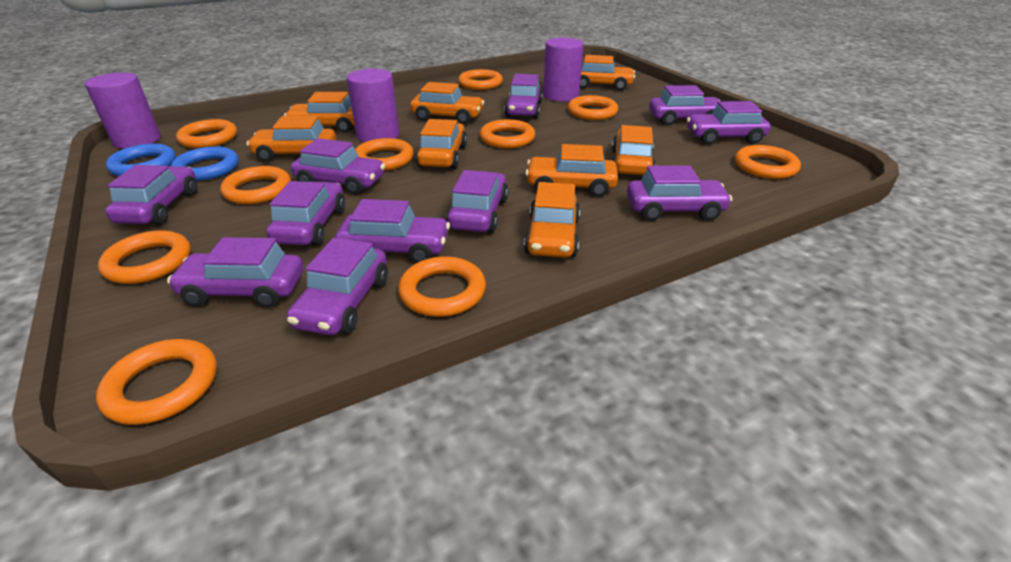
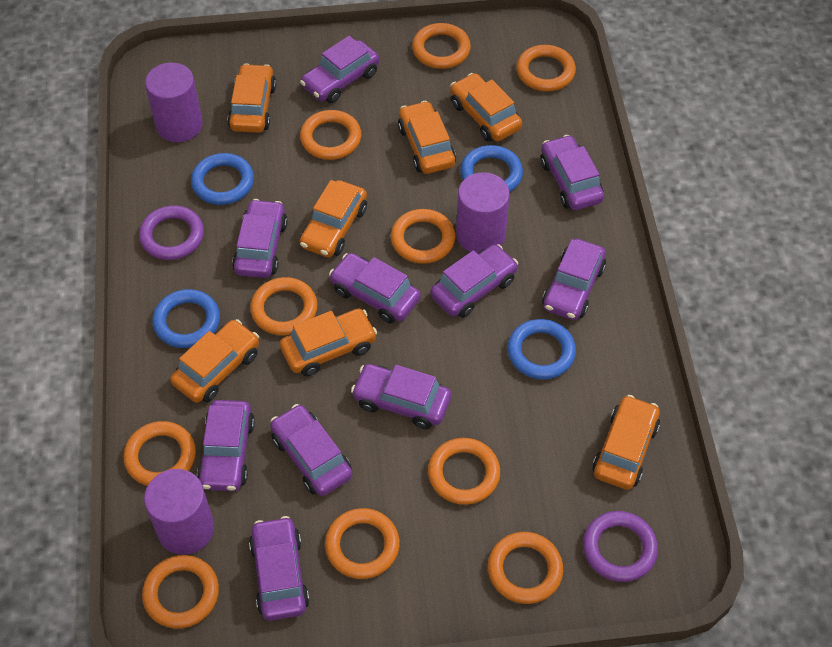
blue ring: 2 -> 4
orange car: 8 -> 7
purple car: 11 -> 10
purple ring: 0 -> 2

